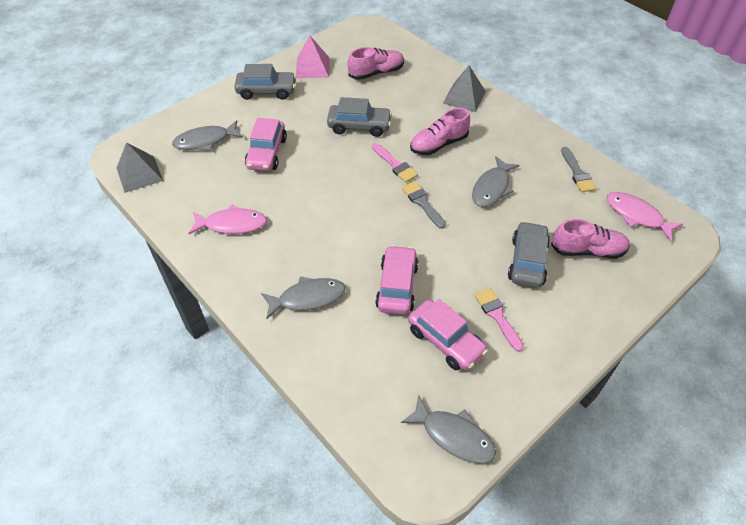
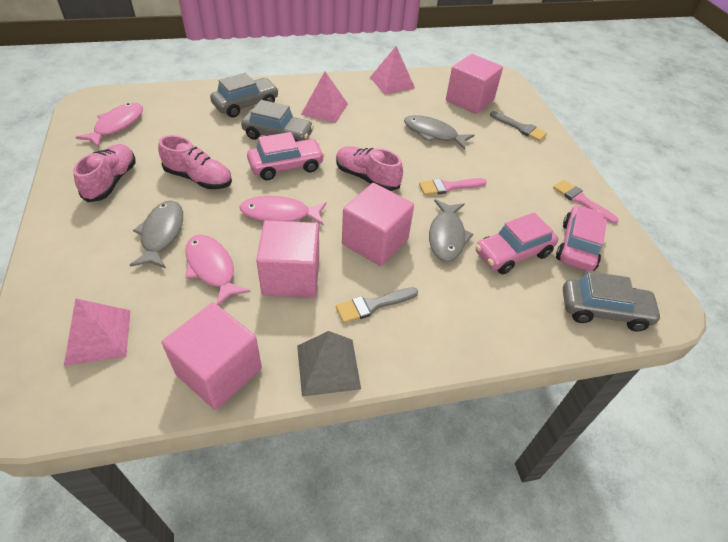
grey fish: 4 -> 3
grey pyramid: 2 -> 1
pink cube: 0 -> 4
pink fish: 2 -> 3
pink pyramid: 1 -> 3

